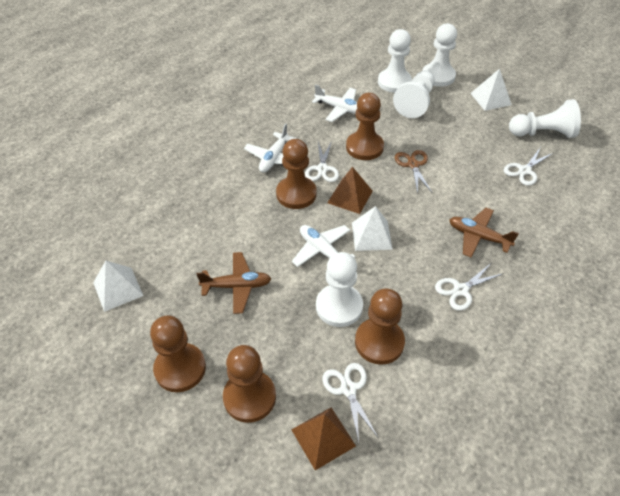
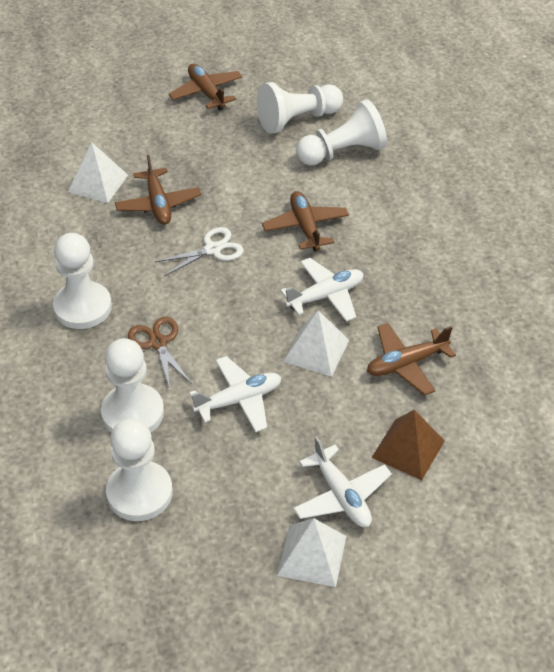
brown pawn: 5 -> 0
brown plane: 2 -> 4
brown pyramid: 2 -> 1
white scissors: 4 -> 1

